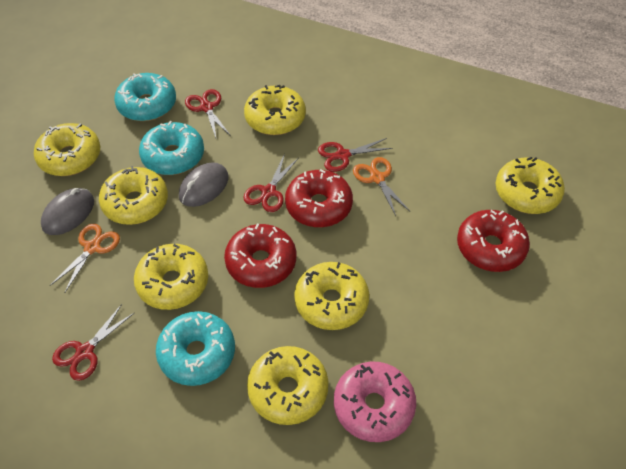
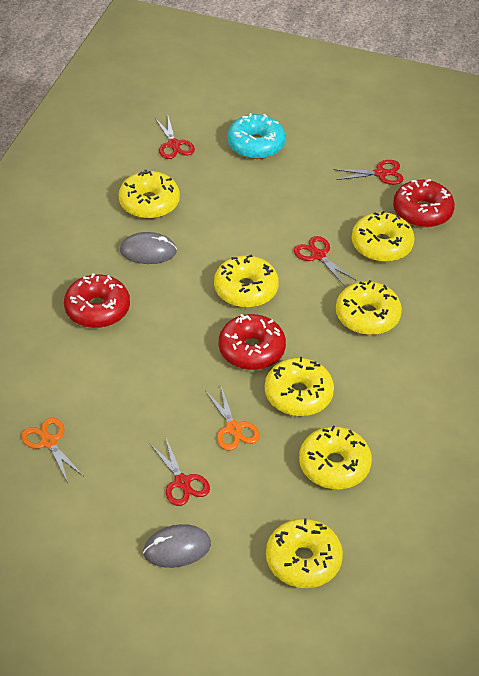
pink donut: 1 -> 0
turquoise donut: 3 -> 1

